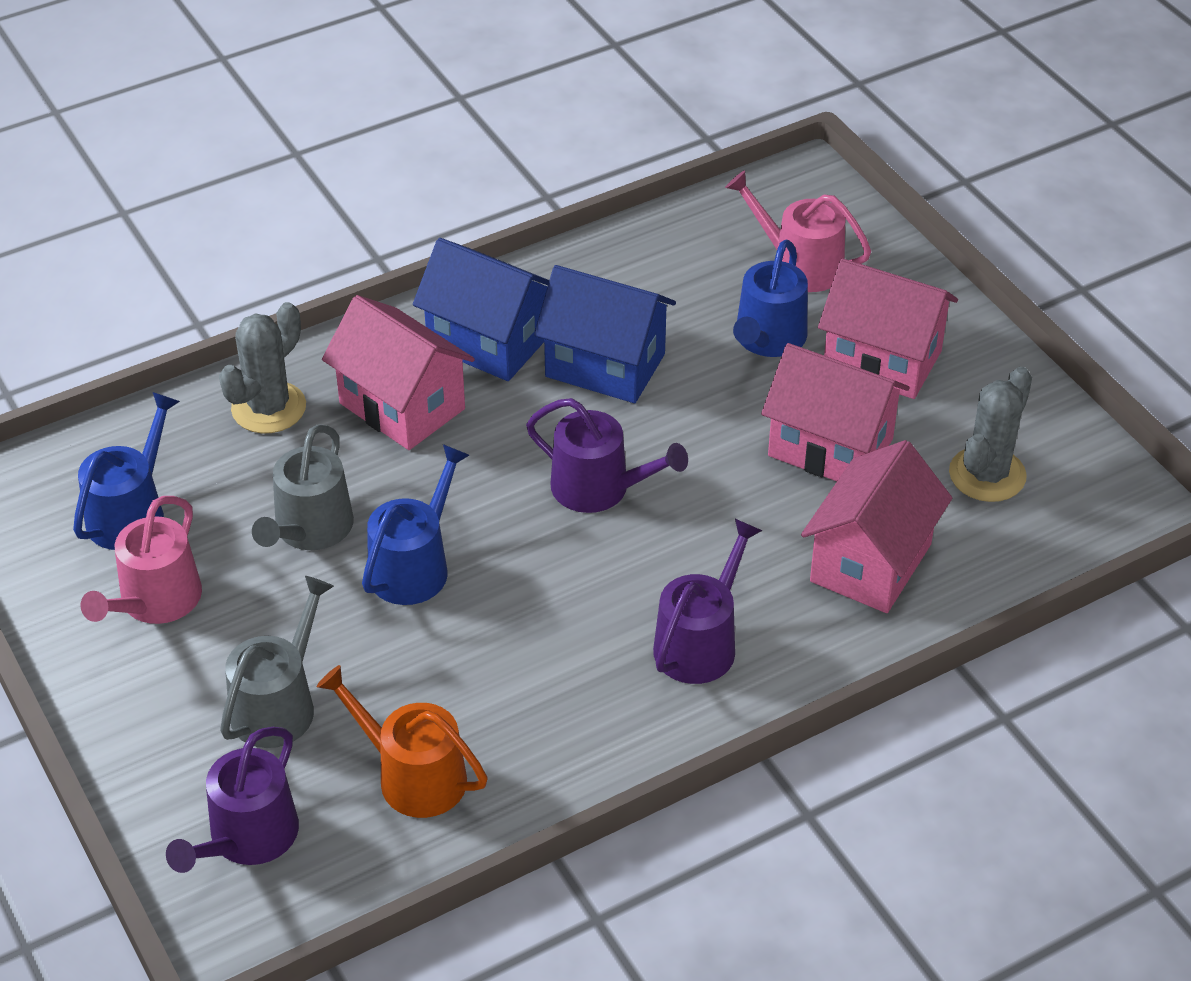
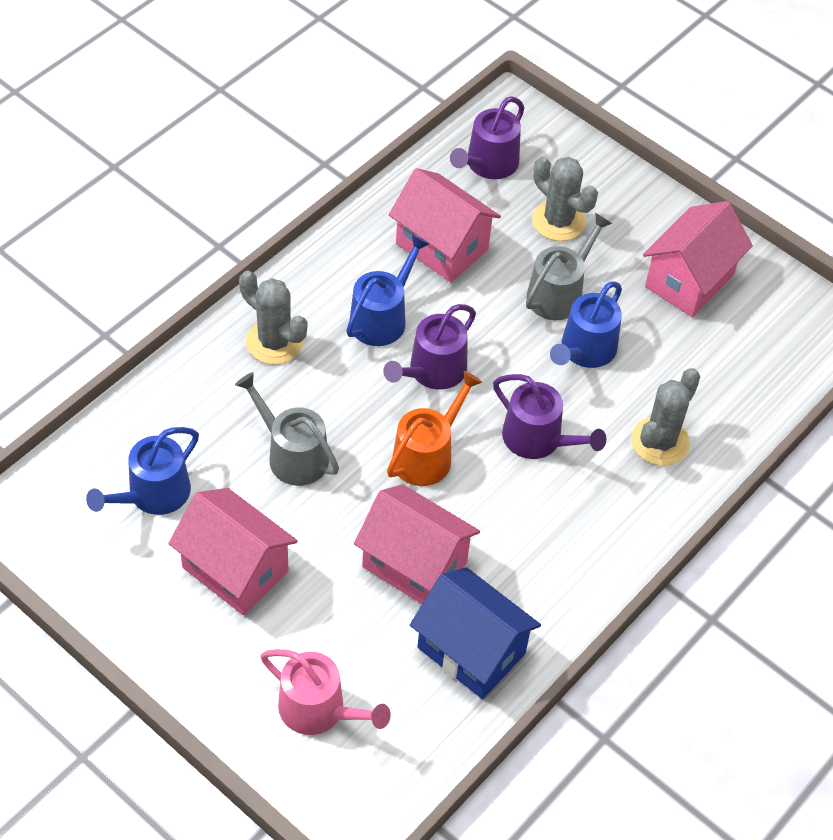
blue house: 2 -> 1
grey cactus: 2 -> 3
pink watering can: 2 -> 1

